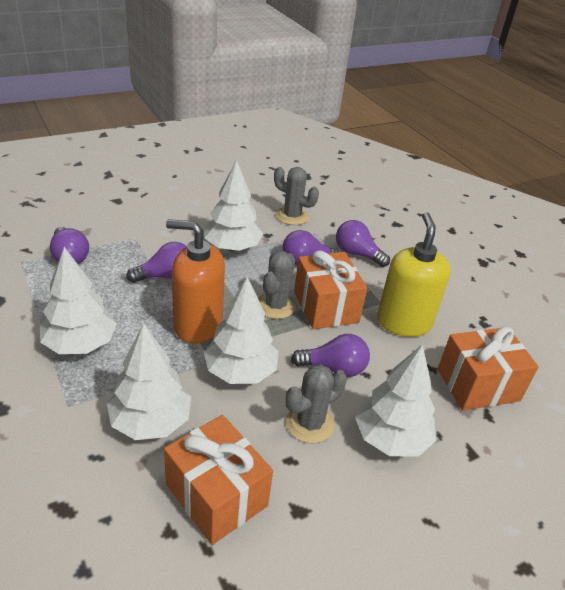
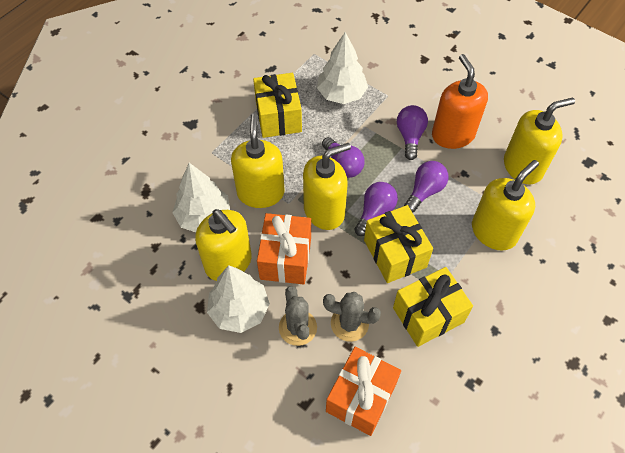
grey cactus: 3 -> 2
orange gift: 3 -> 2
purple light bulb: 5 -> 4
white tree: 5 -> 3
yellow gift: 0 -> 3
yellow soap dispenser: 1 -> 5

